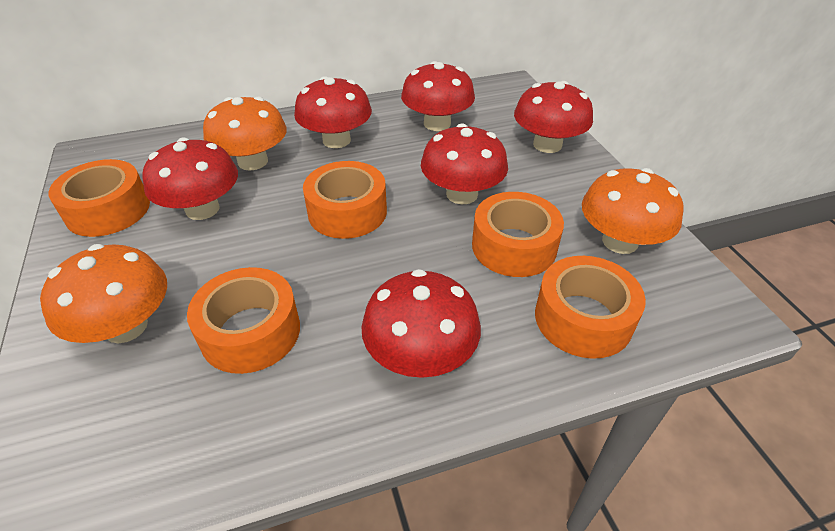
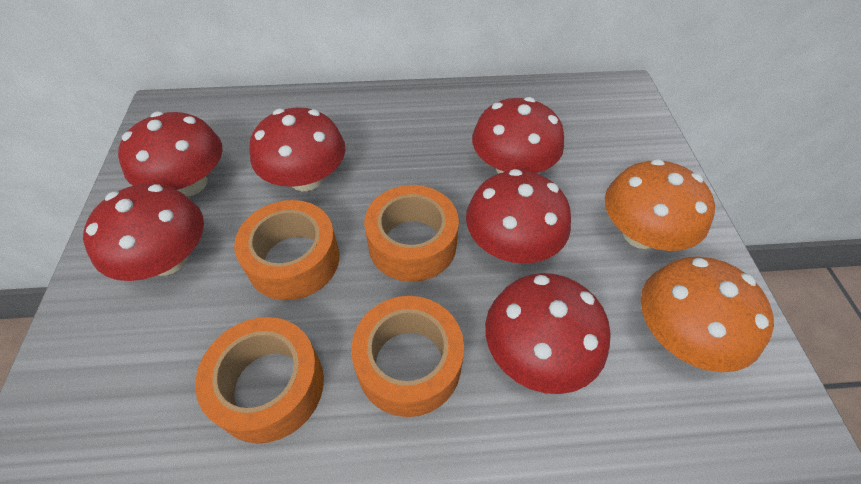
orange mushroom: 3 -> 2
orange tape: 5 -> 4

